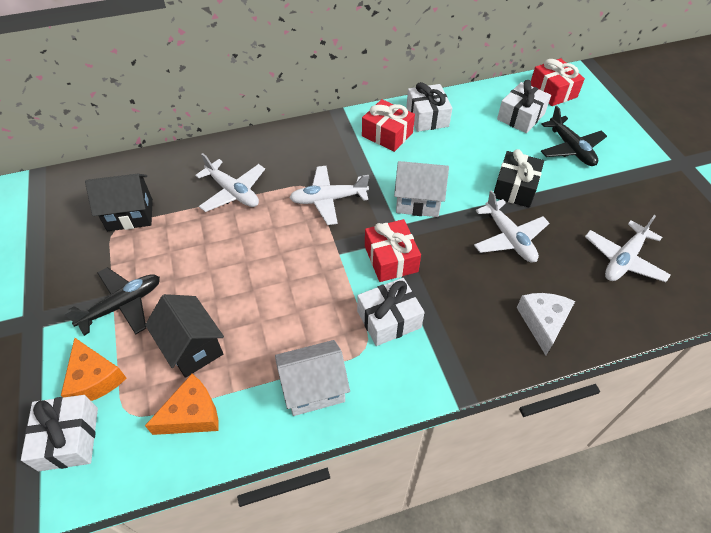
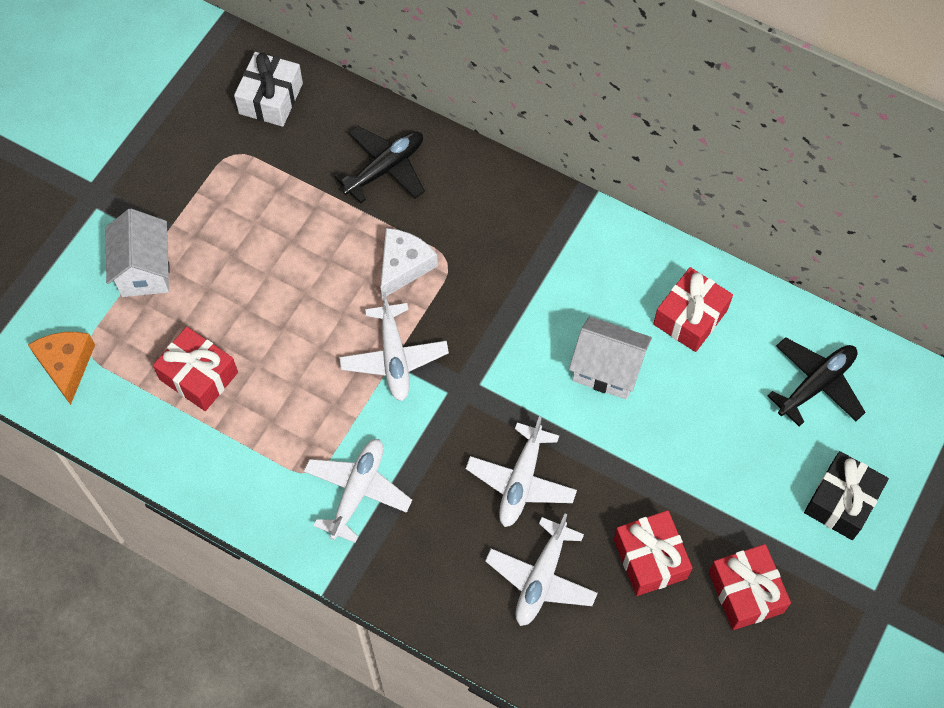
black house: 2 -> 0
orange cheese: 2 -> 1
red gift: 3 -> 4
white gift: 4 -> 1

